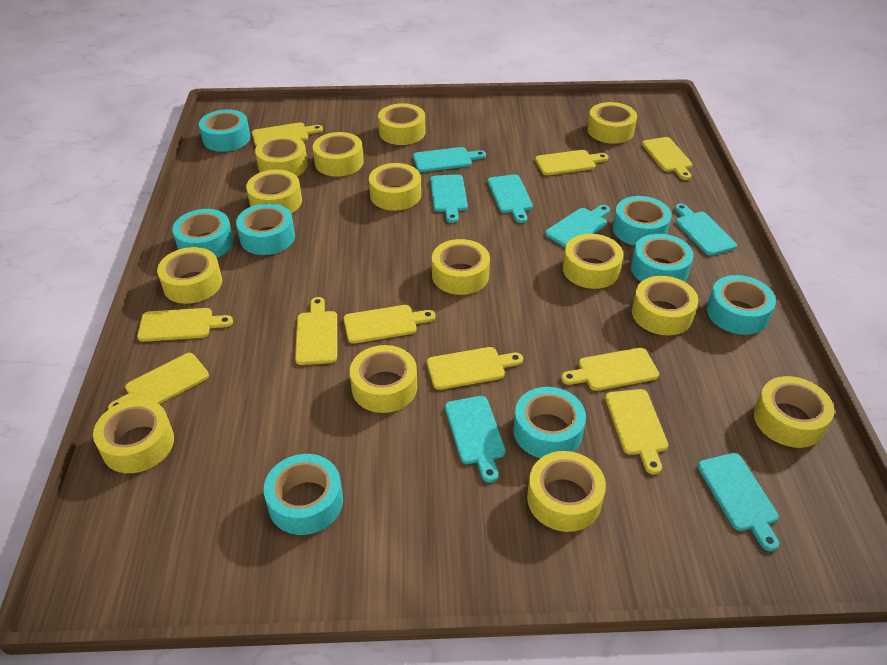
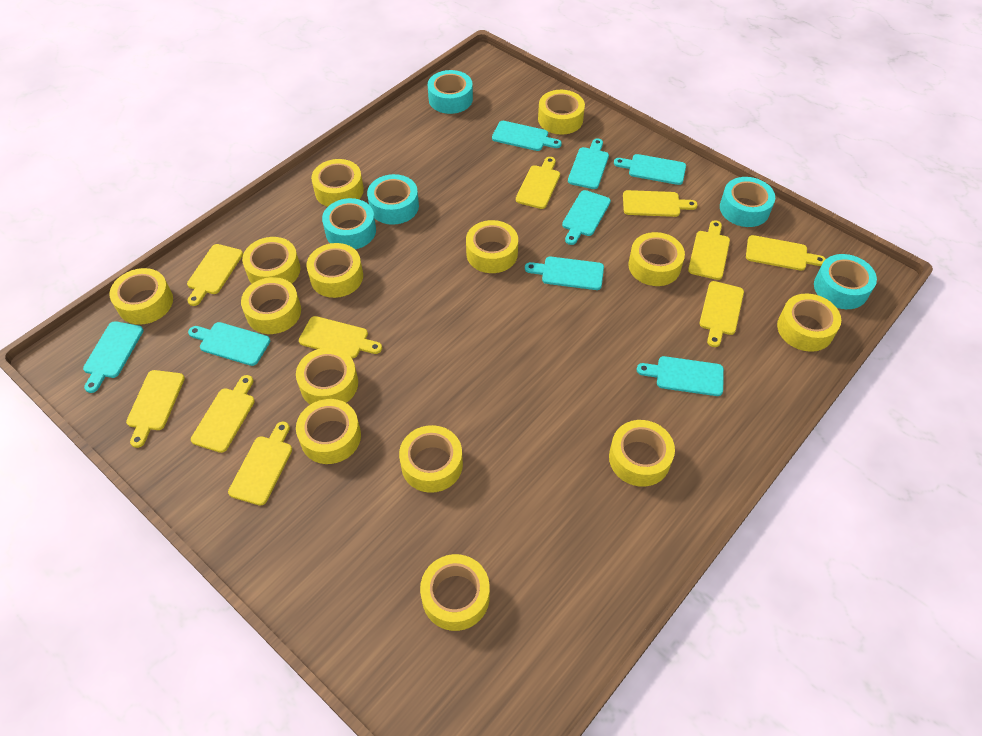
turquoise cutting board: 7 -> 8
turquoise tape: 8 -> 5

